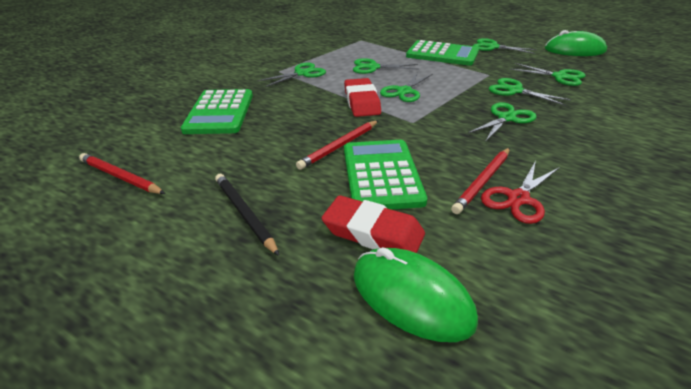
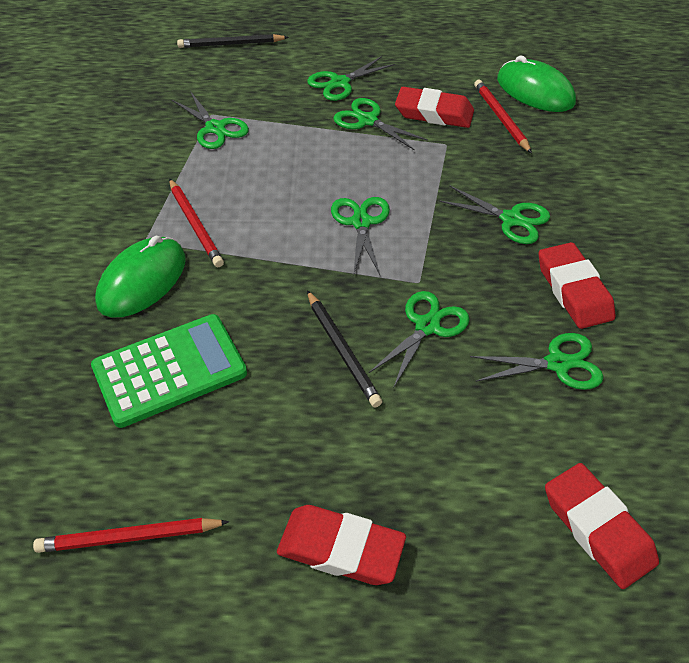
black pencil: 1 -> 2
green calculator: 3 -> 1
red eraser: 2 -> 4
red scissors: 1 -> 0

